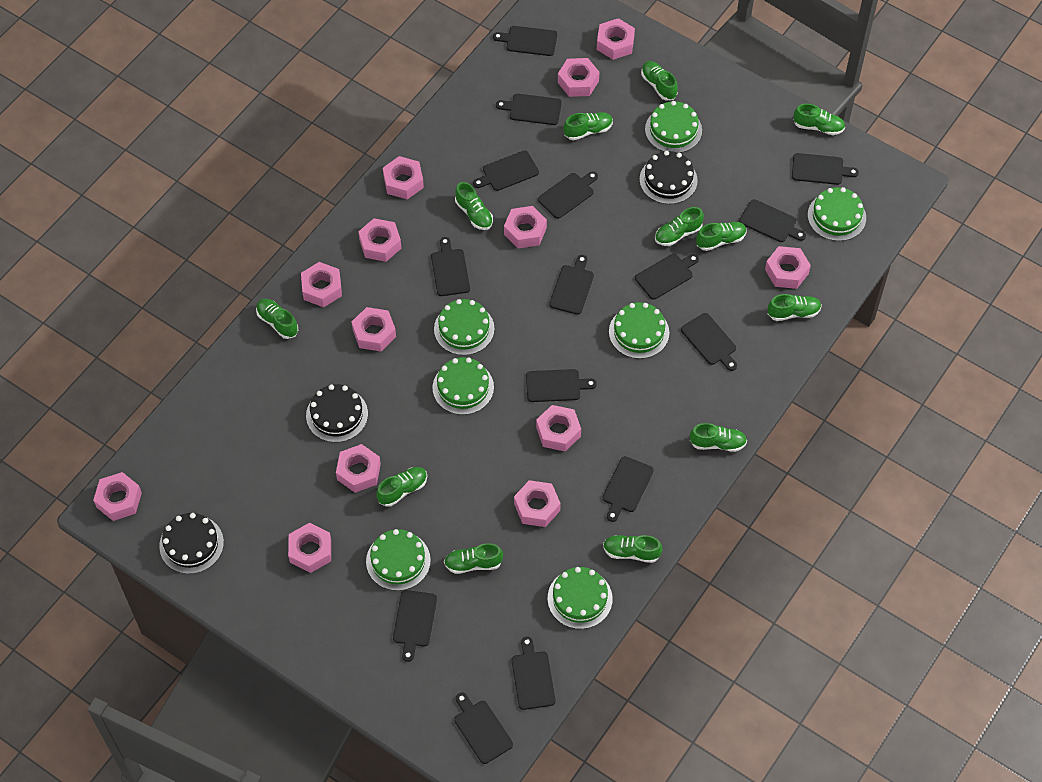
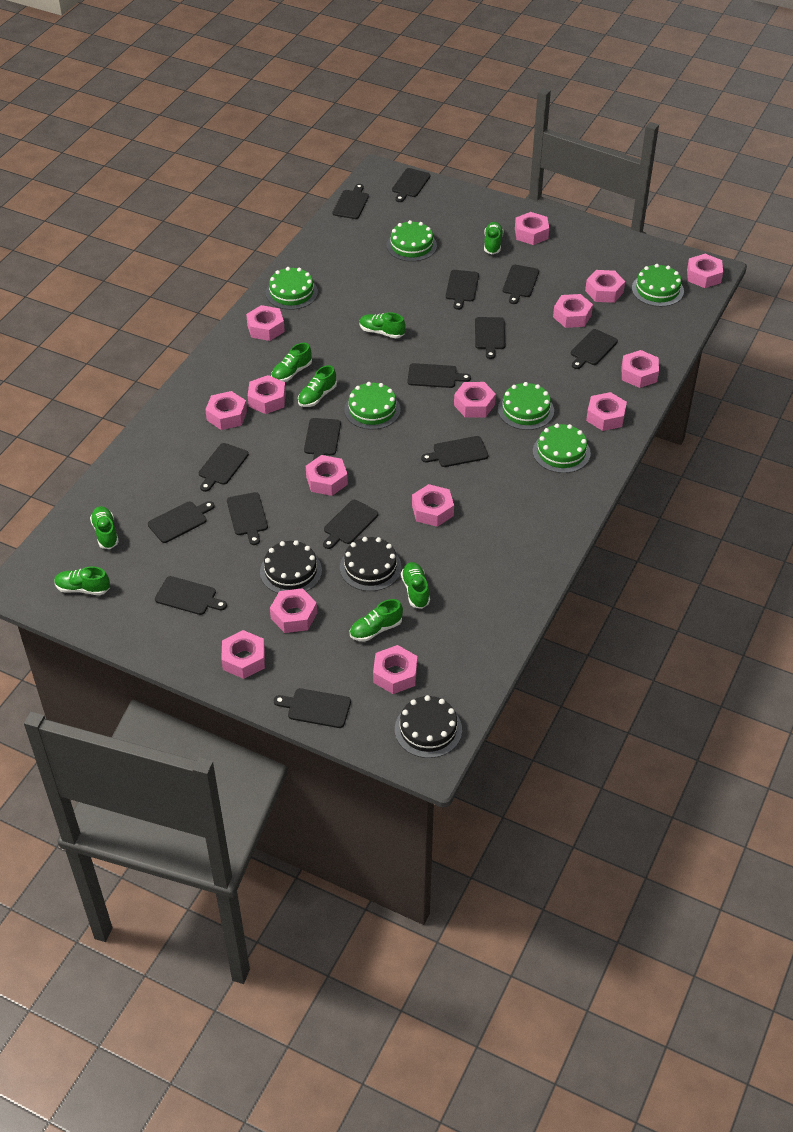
green cake: 7 -> 6
green shoe: 12 -> 8
pink nut: 13 -> 15

